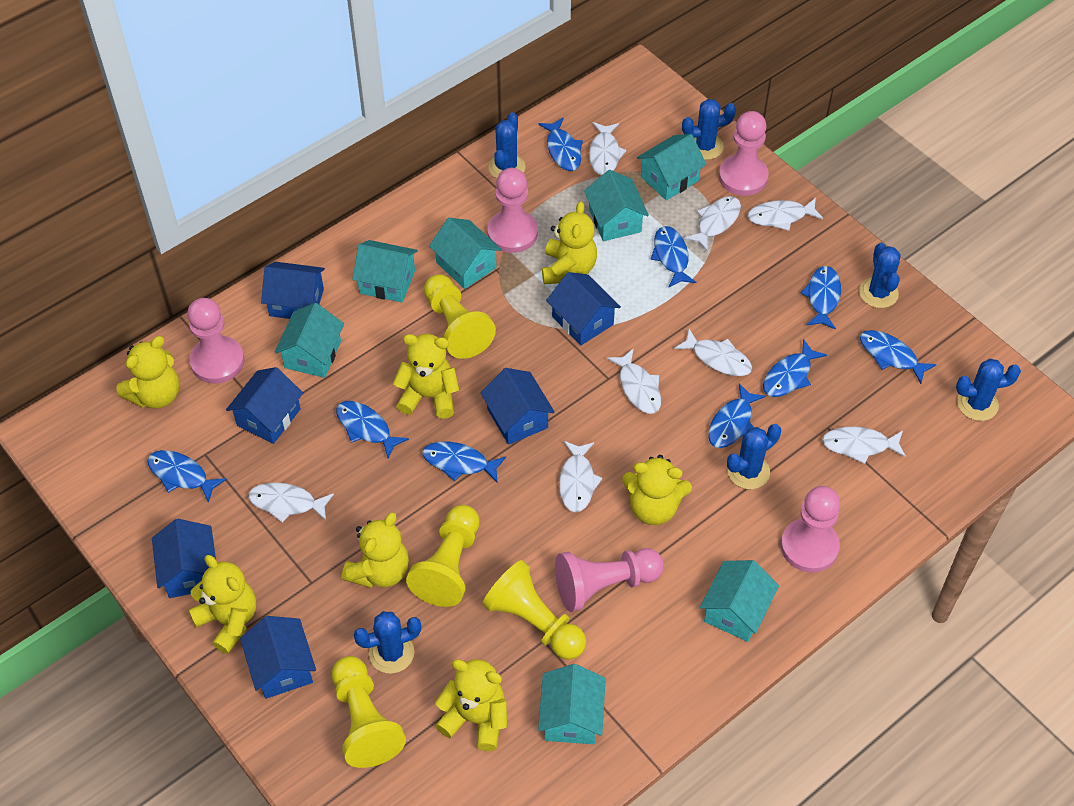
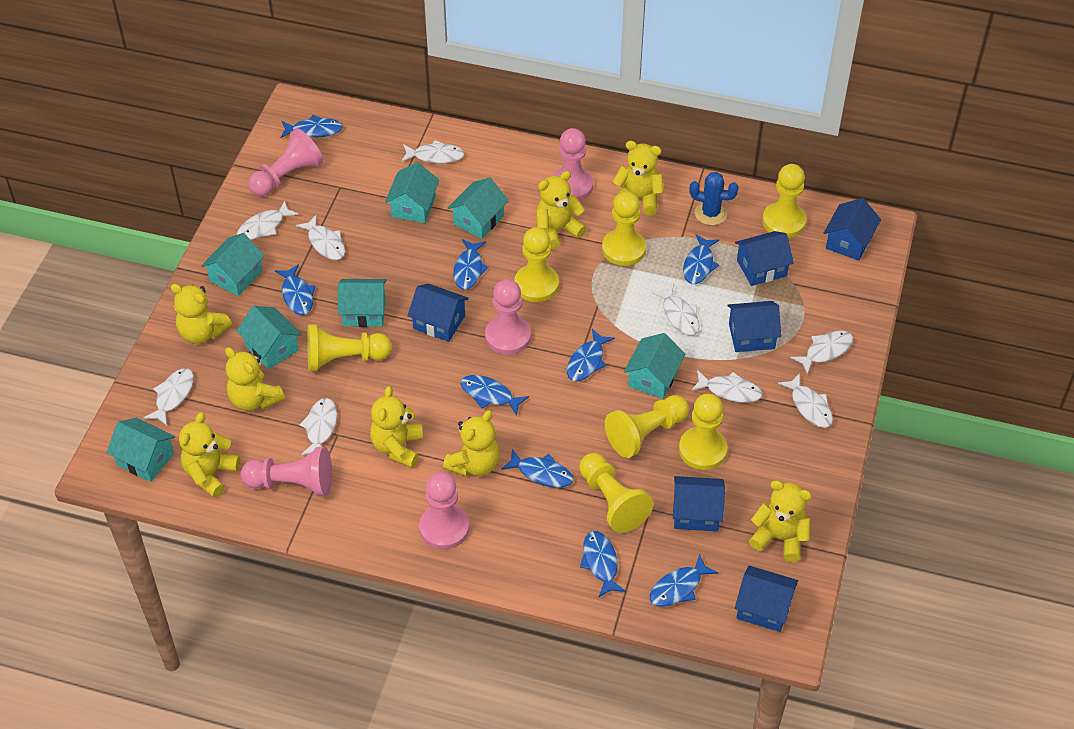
blue cactus: 6 -> 1
white fish: 8 -> 9
yellow pawn: 4 -> 7
yellow teddy bear: 7 -> 8

